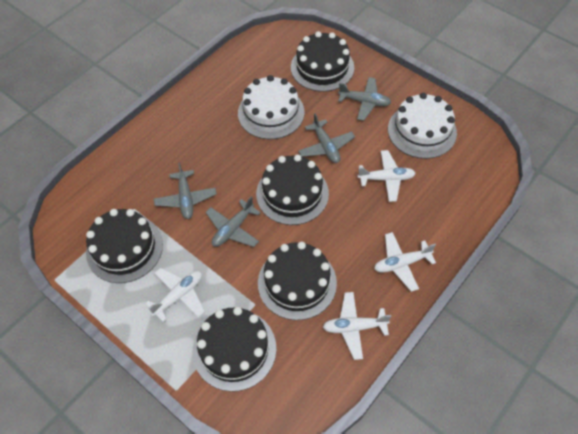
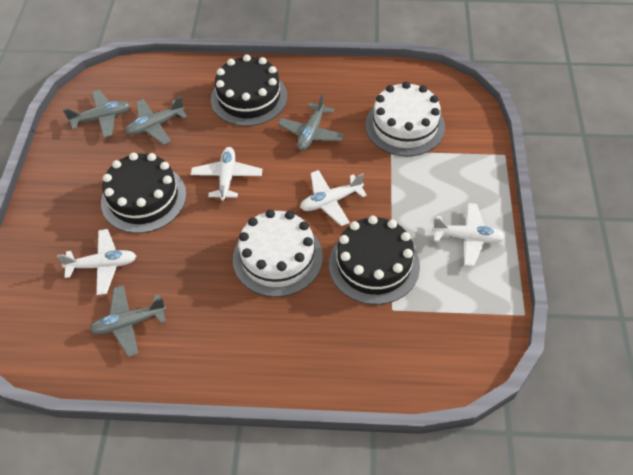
black cake: 5 -> 3

